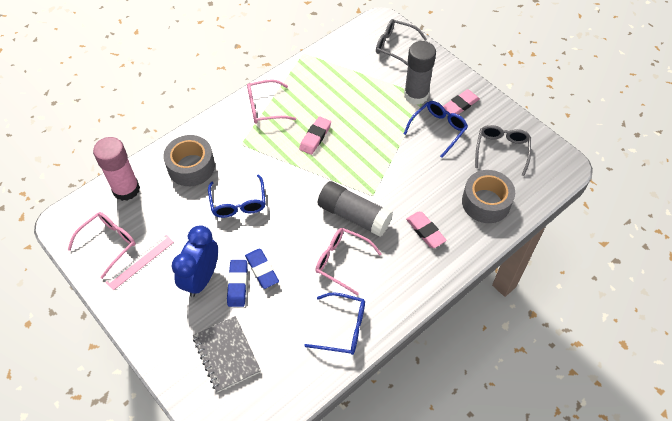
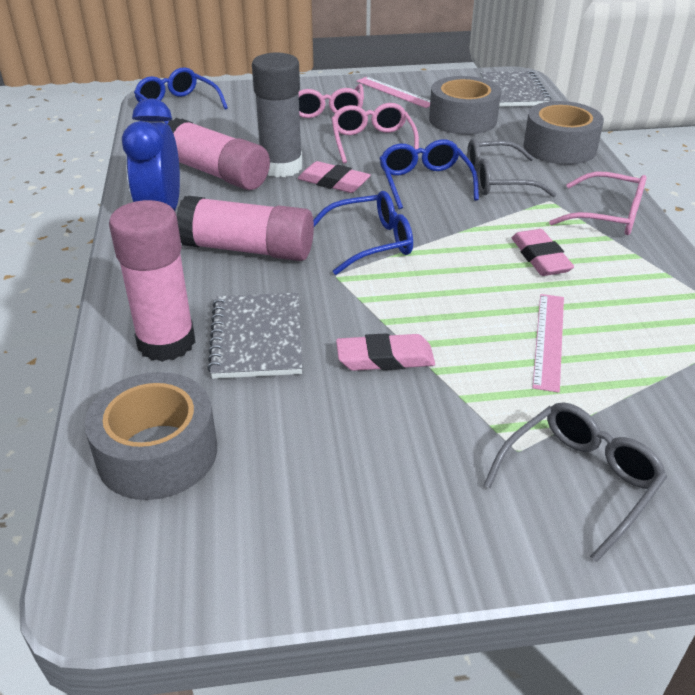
blue eraser: 2 -> 0
grey glue stick: 2 -> 1
grey notebook: 1 -> 2
grey tape: 2 -> 3
pink glue stick: 1 -> 3
pink ruler: 1 -> 2

